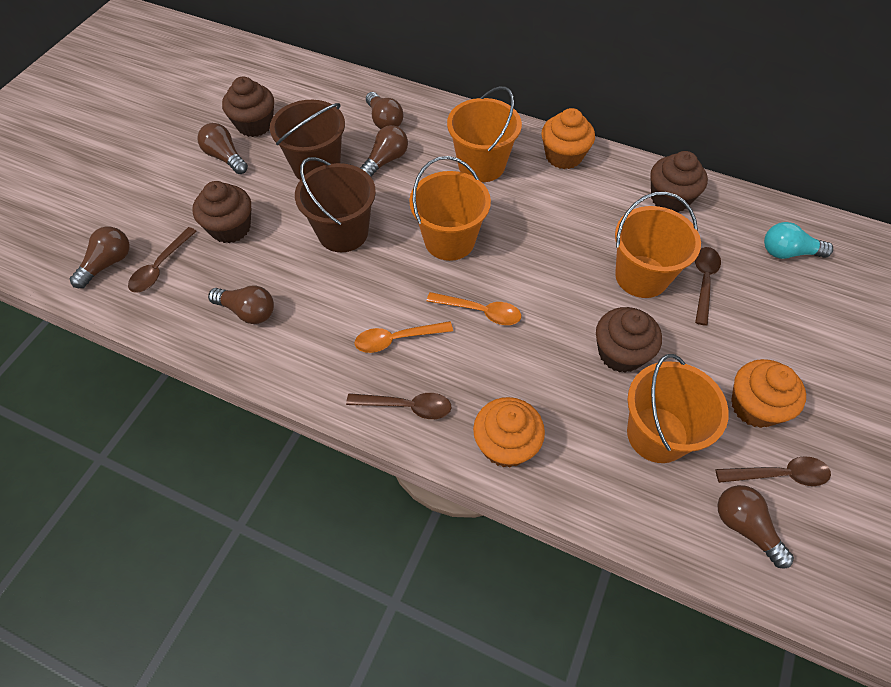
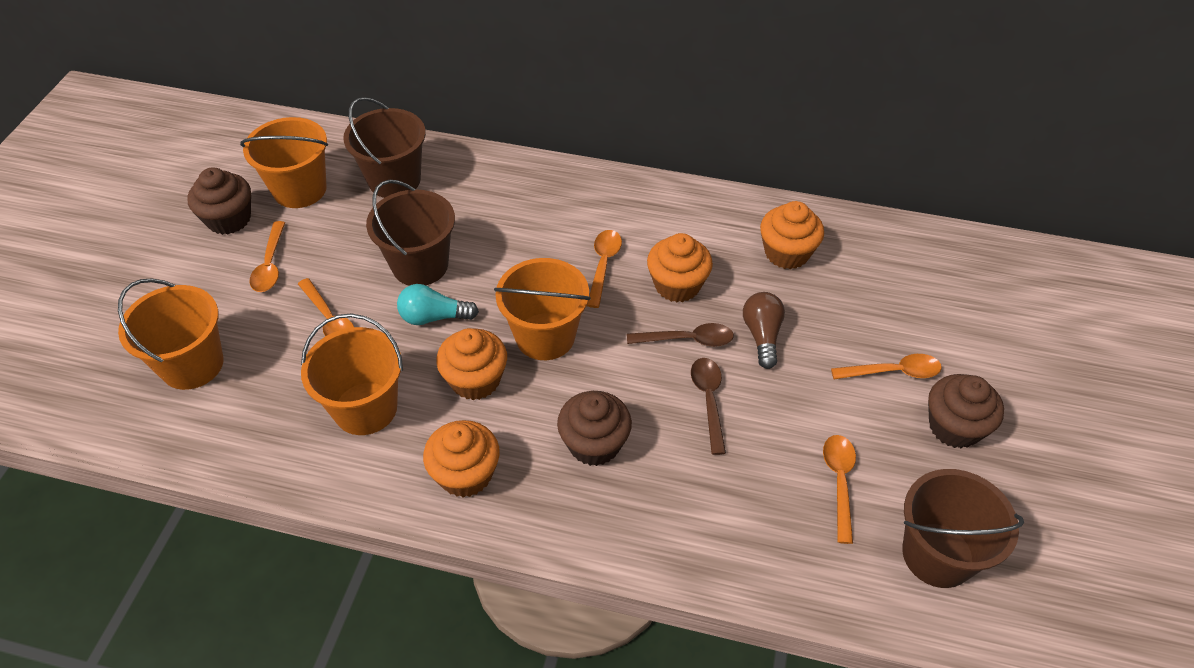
brown bucket: 2 -> 3
brown cupcake: 4 -> 3
brown light bulb: 6 -> 1
brown spoon: 4 -> 2
orange cupcake: 3 -> 4
orange spoon: 2 -> 5

